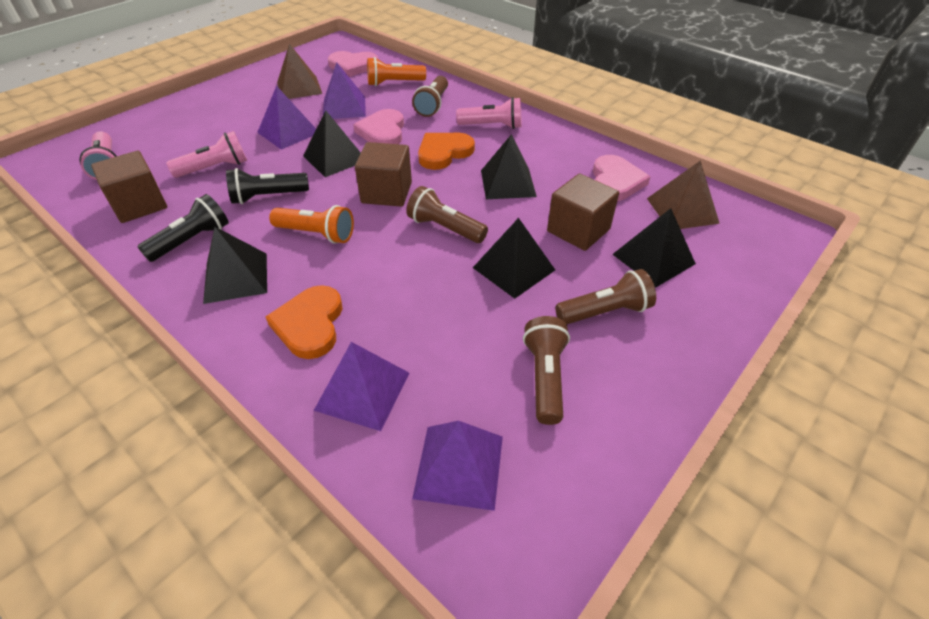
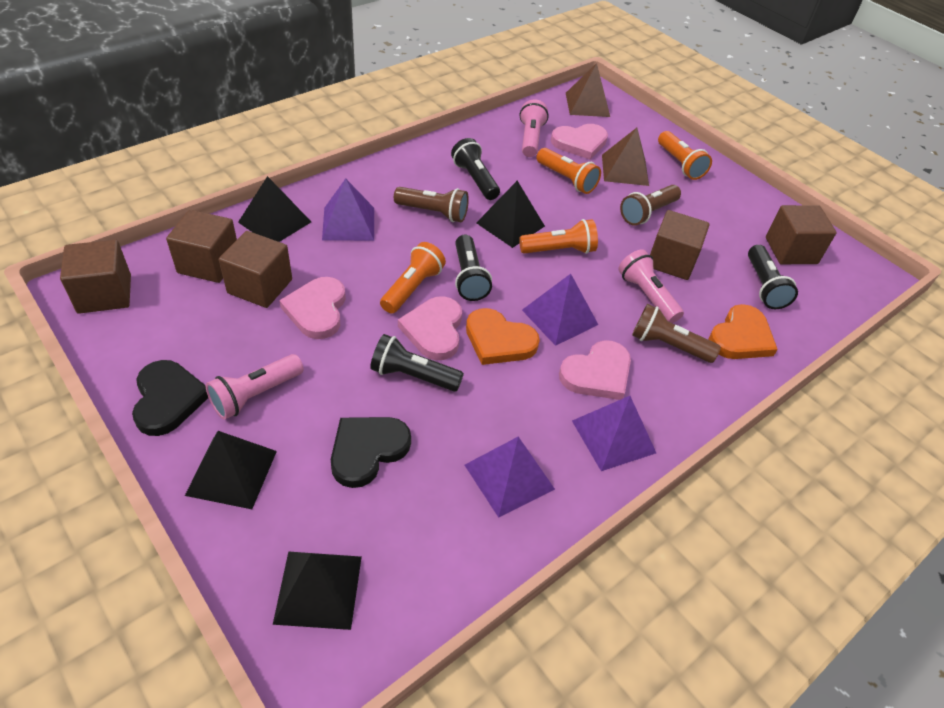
black flashlight: 2 -> 4
black heart: 0 -> 2
black pyramid: 5 -> 4
brown cube: 3 -> 5
brown flashlight: 4 -> 3
orange flashlight: 2 -> 4
pink heart: 3 -> 4

